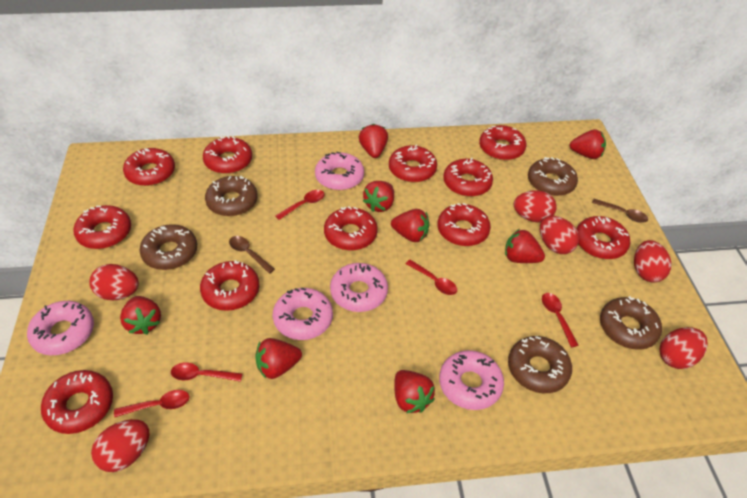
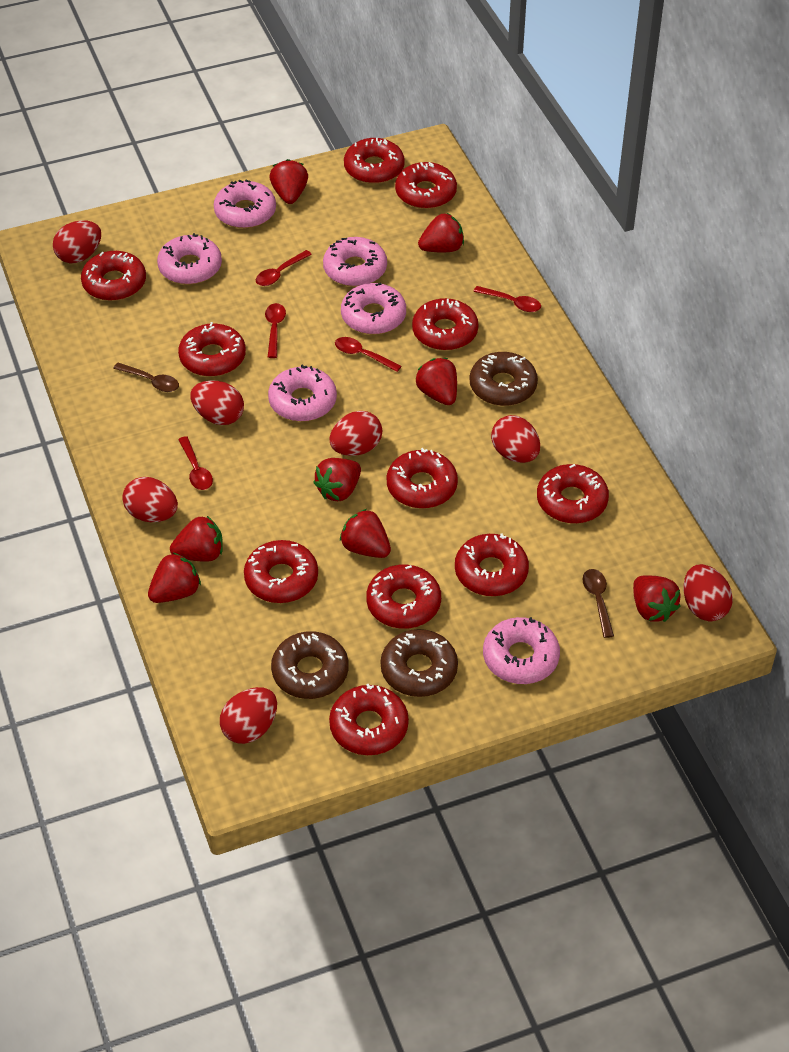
brown donut: 5 -> 3
pink donut: 5 -> 6
red egg: 6 -> 7

